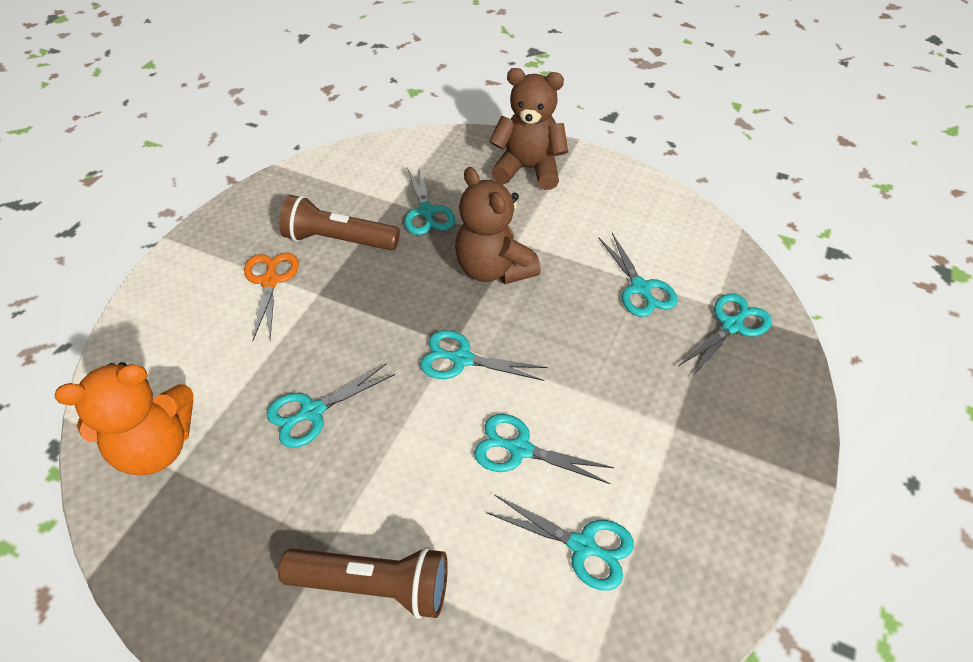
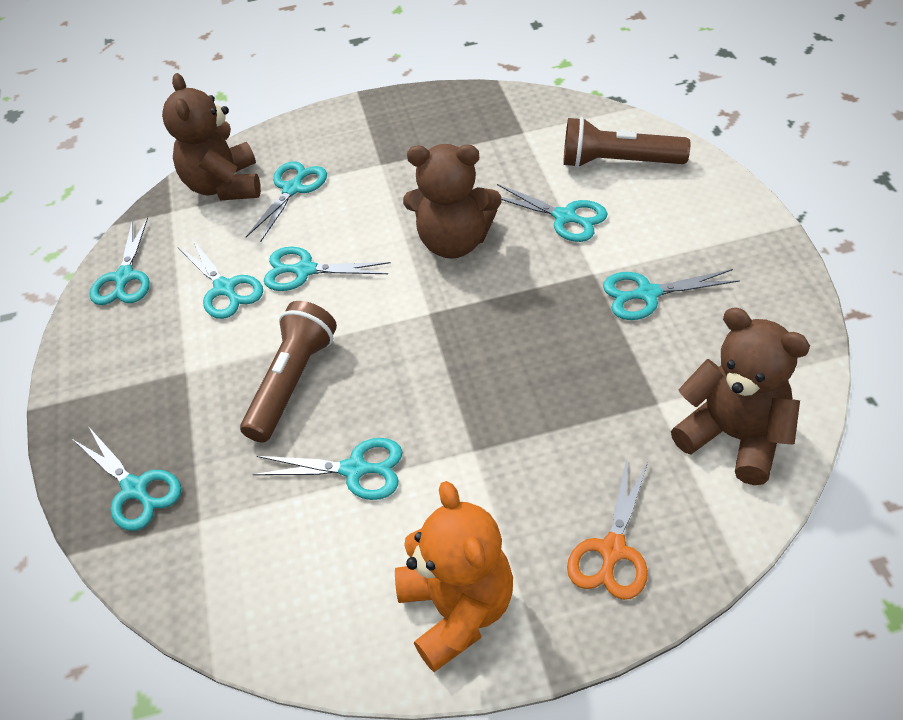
brown teddy bear: 2 -> 3
turquoise scissors: 7 -> 8

